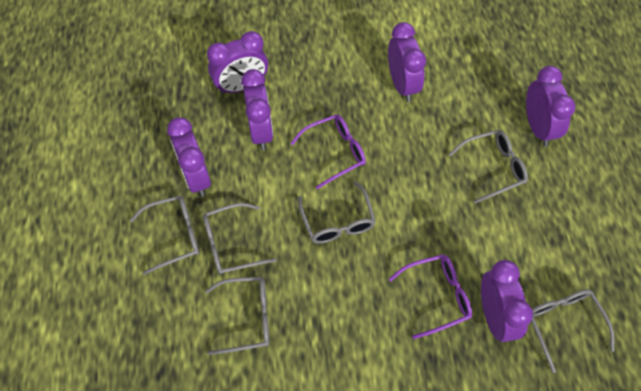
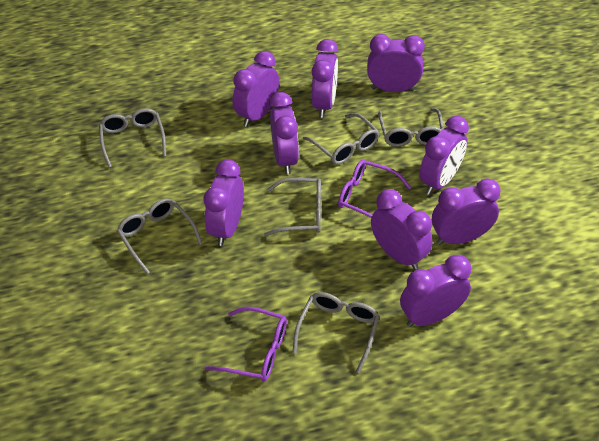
purple clock: 6 -> 9

